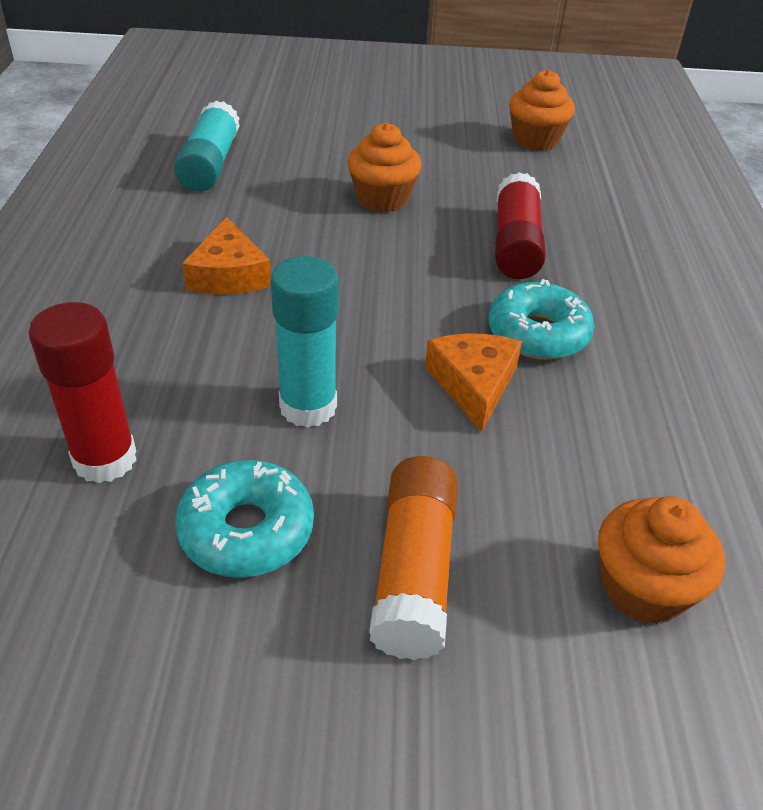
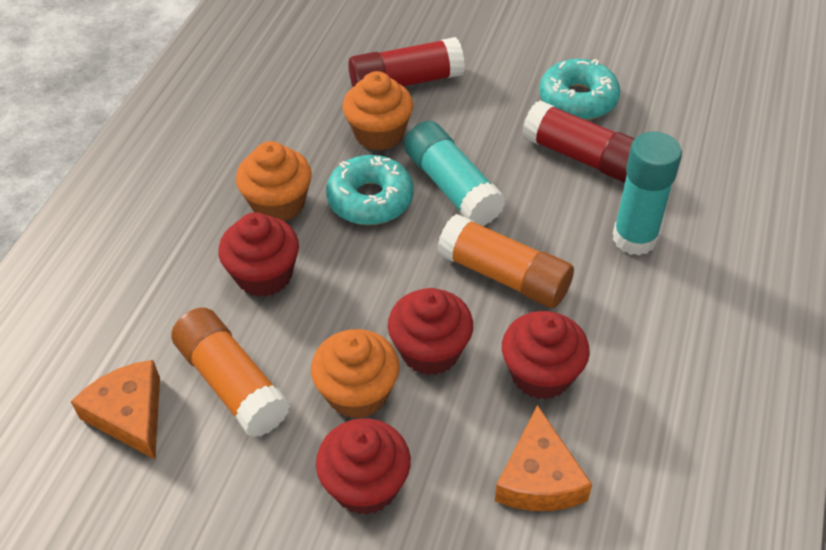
orange glue stick: 1 -> 2
red cupcake: 0 -> 4

